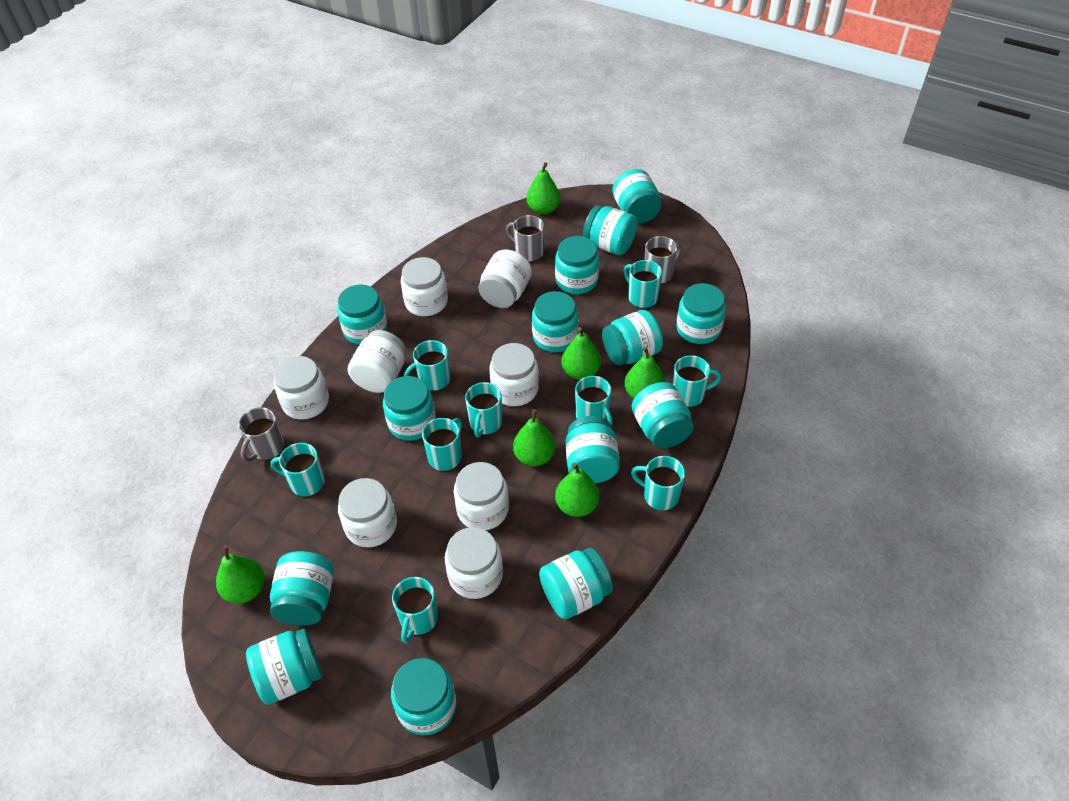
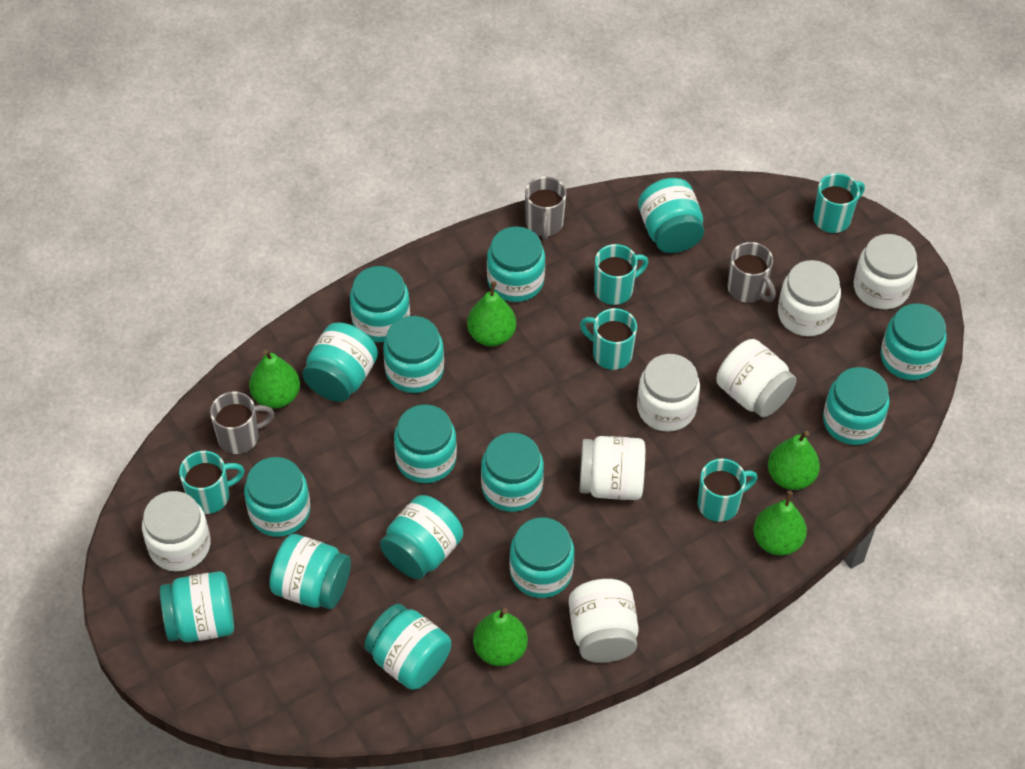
green pear: 6 -> 5
turquoise jar: 14 -> 15
turquoise mug: 9 -> 5
white jar: 8 -> 7

